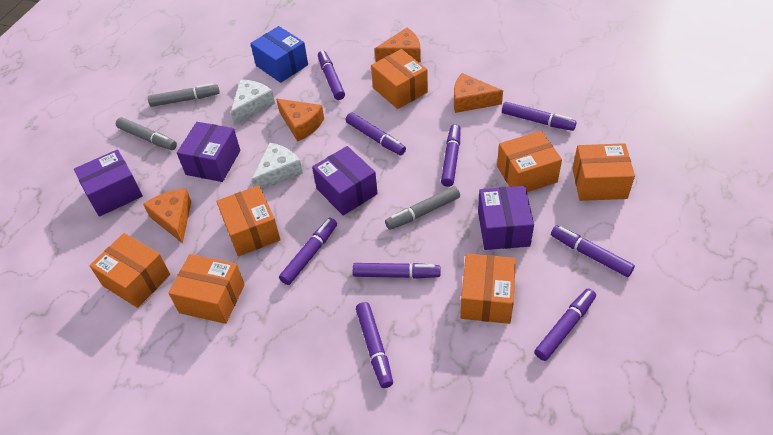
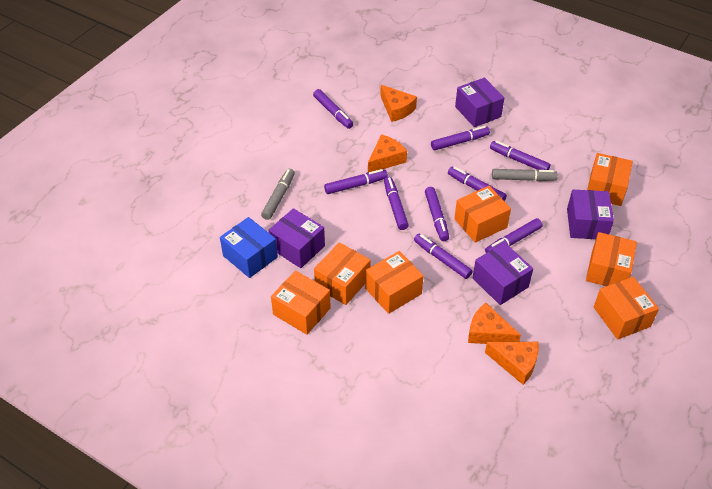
grey marker: 3 -> 2
white cheese: 2 -> 0

